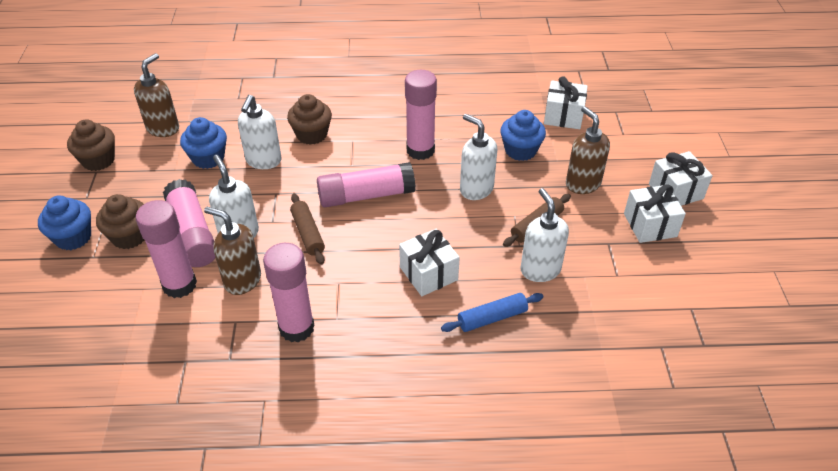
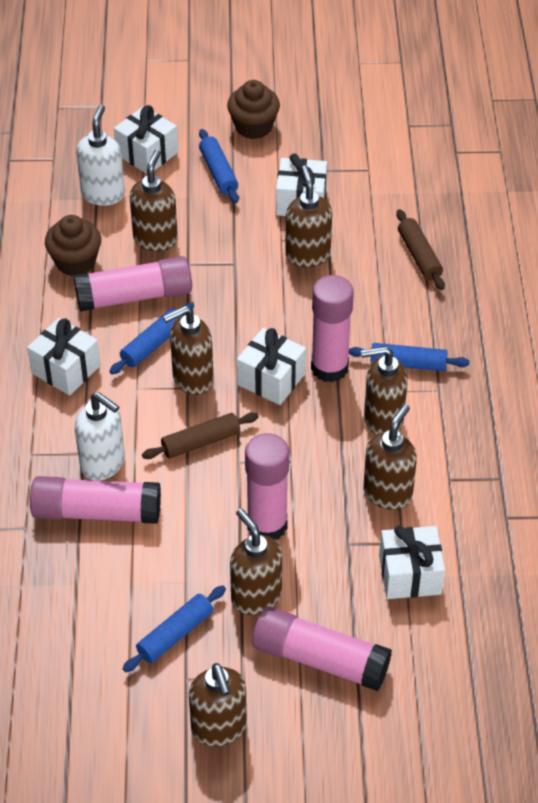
blue cupcake: 3 -> 0
blue rolling pin: 1 -> 4
brown cupcake: 3 -> 2
brown soap dispenser: 3 -> 7
white gift: 4 -> 5
white soap dispenser: 4 -> 2

